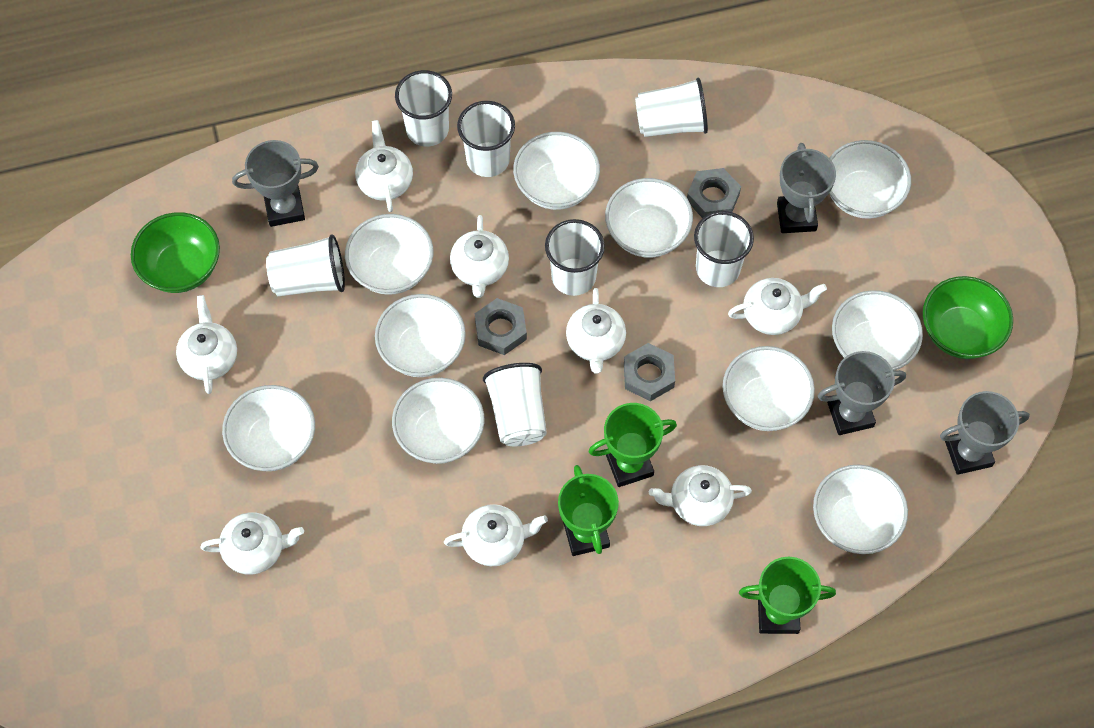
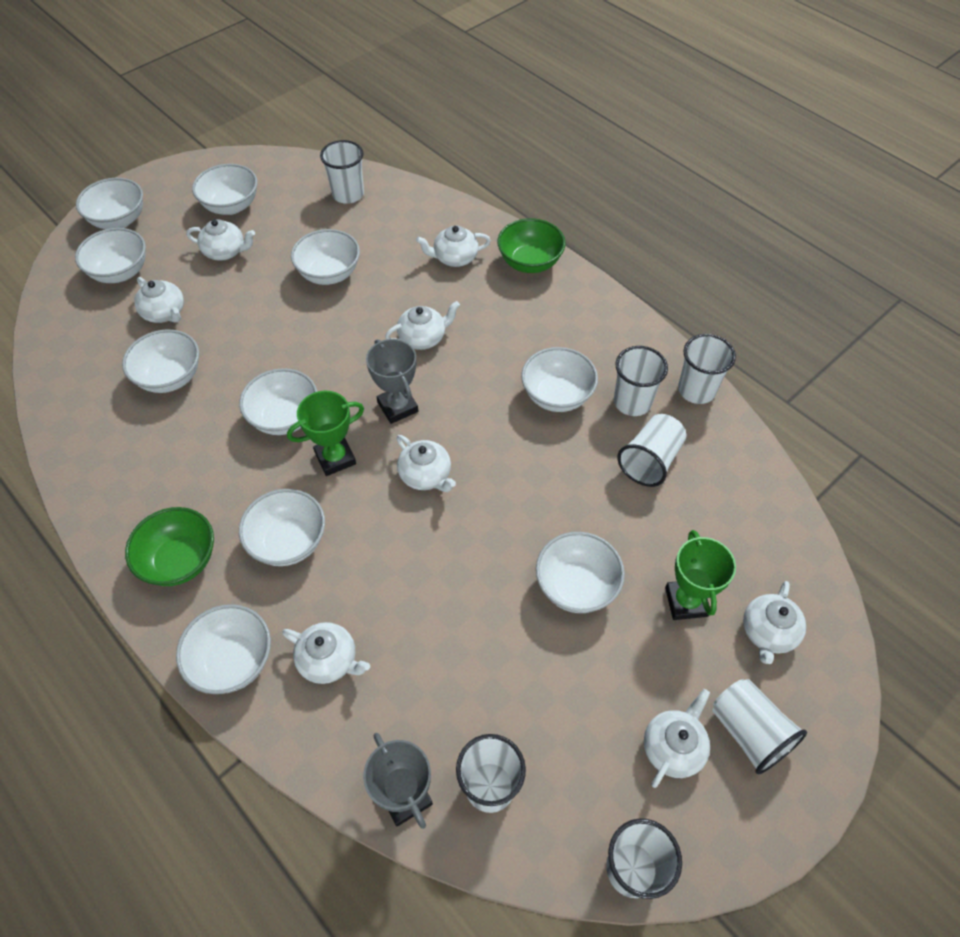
green trophy: 3 -> 2
grey nut: 3 -> 0
grey trophy: 4 -> 2

